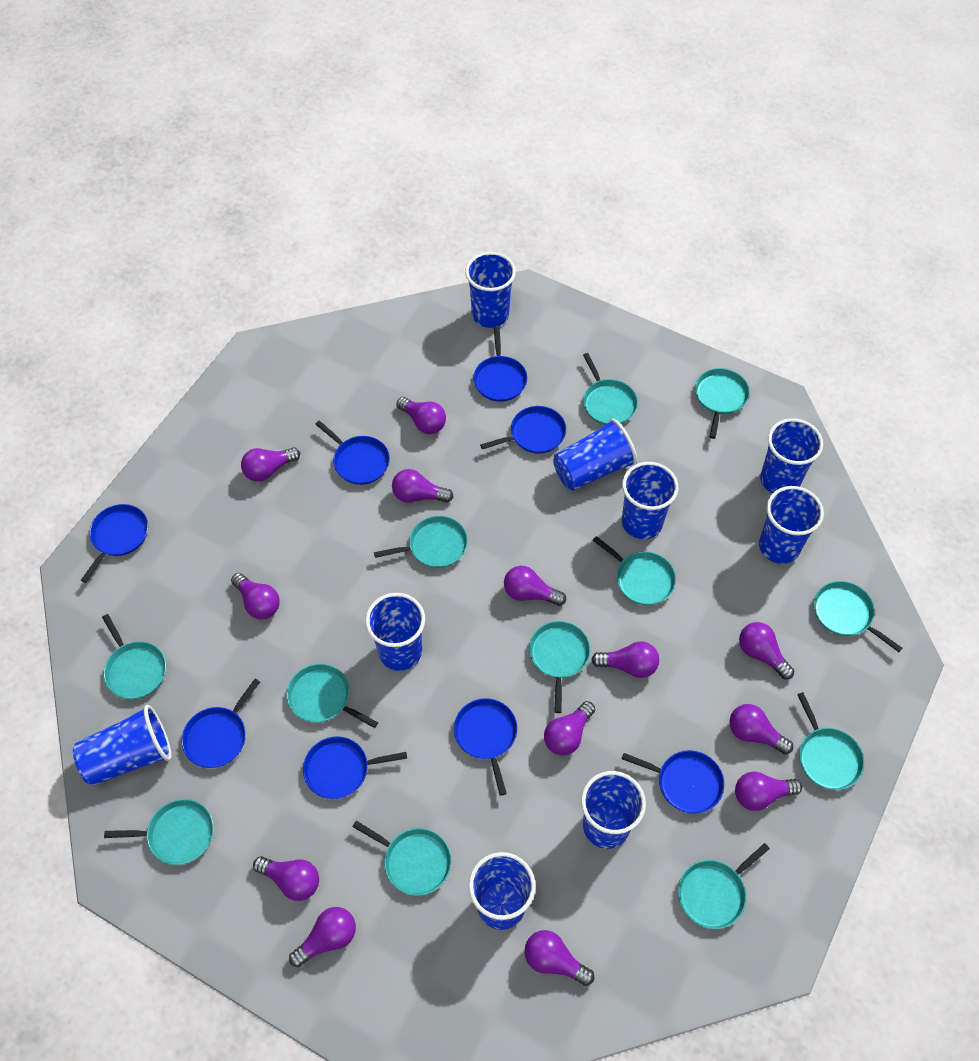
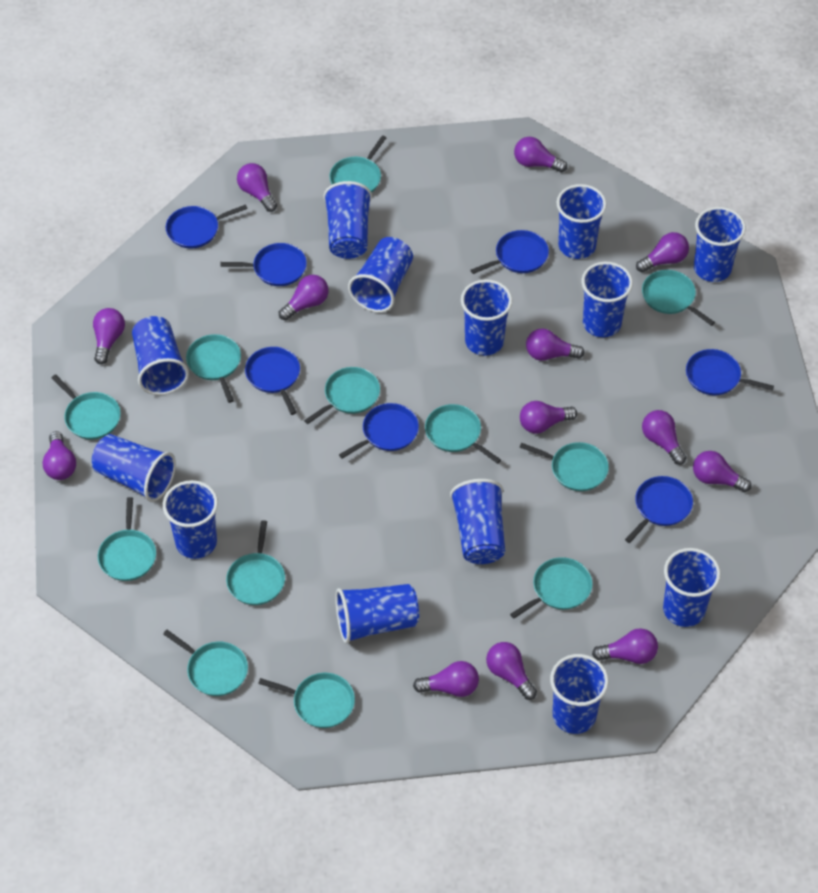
blue cup: 9 -> 13
blue pan: 8 -> 7

